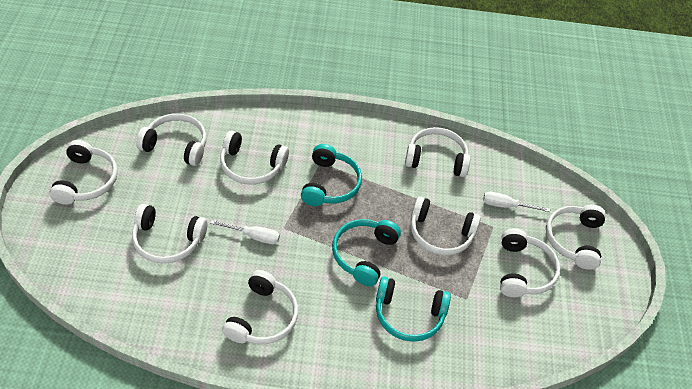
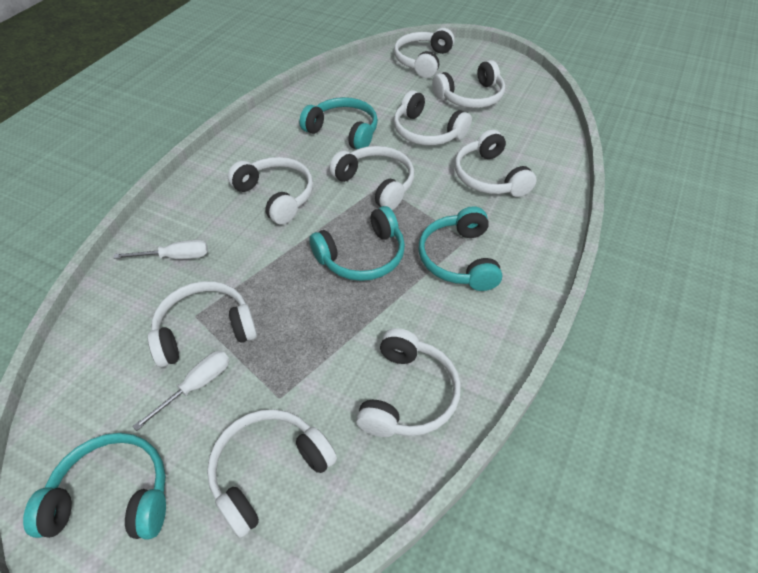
turquoise headphones: 3 -> 4

